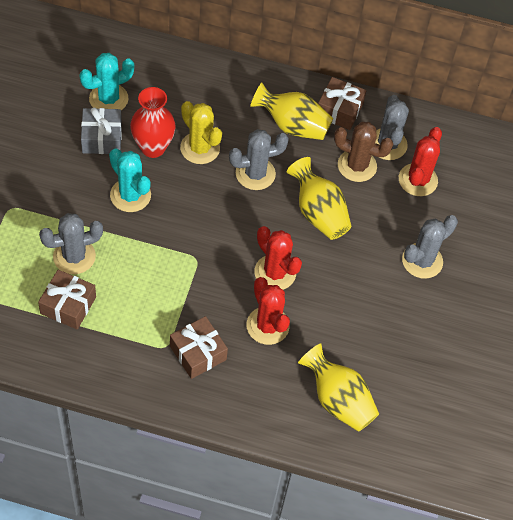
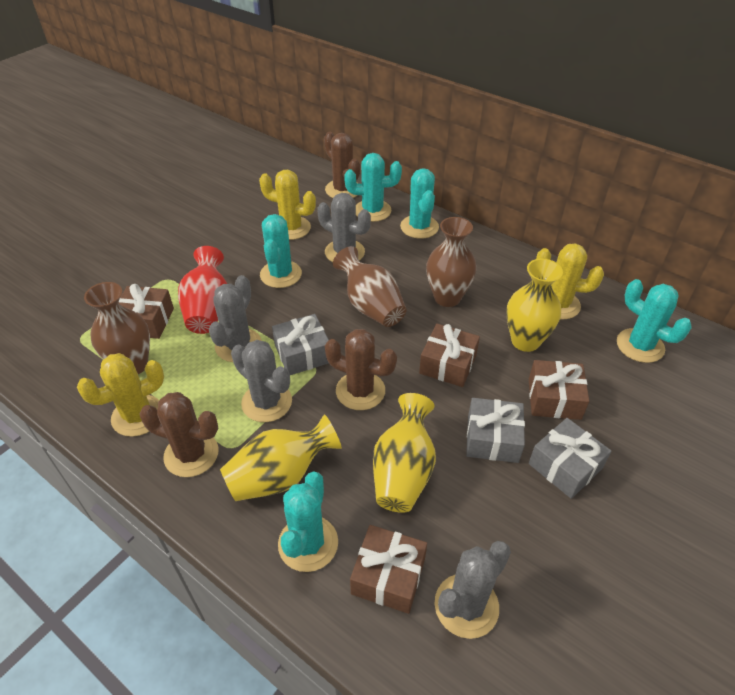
brown cactus: 1 -> 3
brown gift: 3 -> 4
brown vase: 0 -> 3
grey gift: 1 -> 3
red cactus: 3 -> 0
turquoise cactus: 2 -> 5
yellow cactus: 1 -> 3

